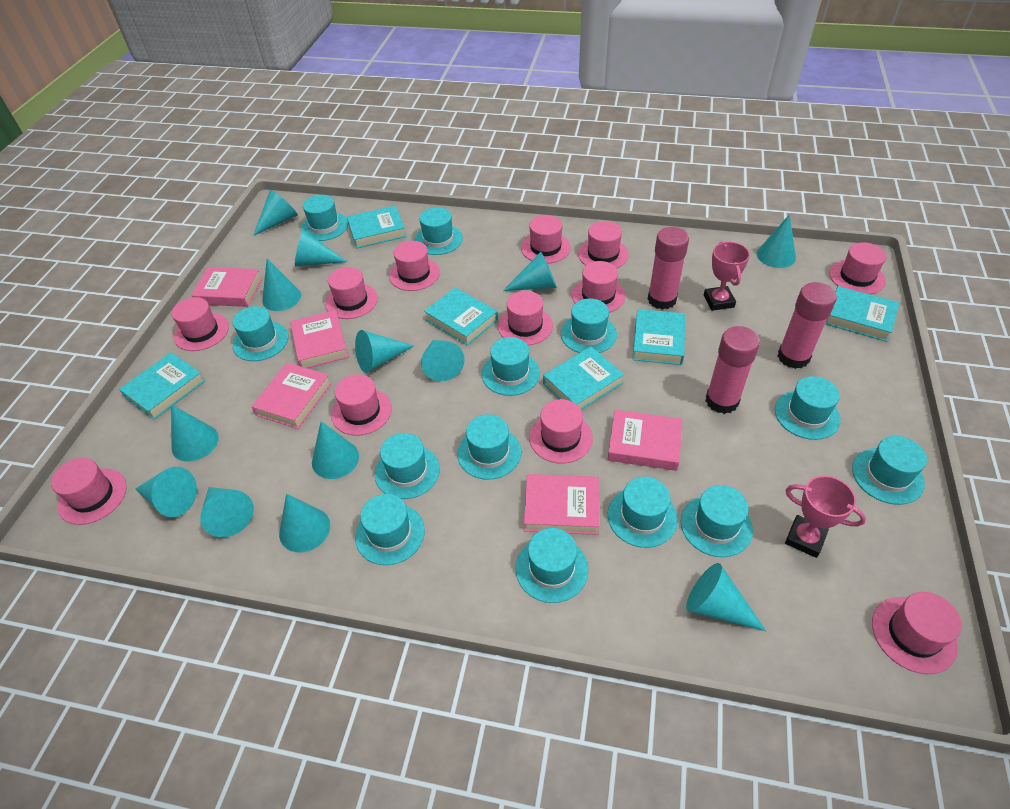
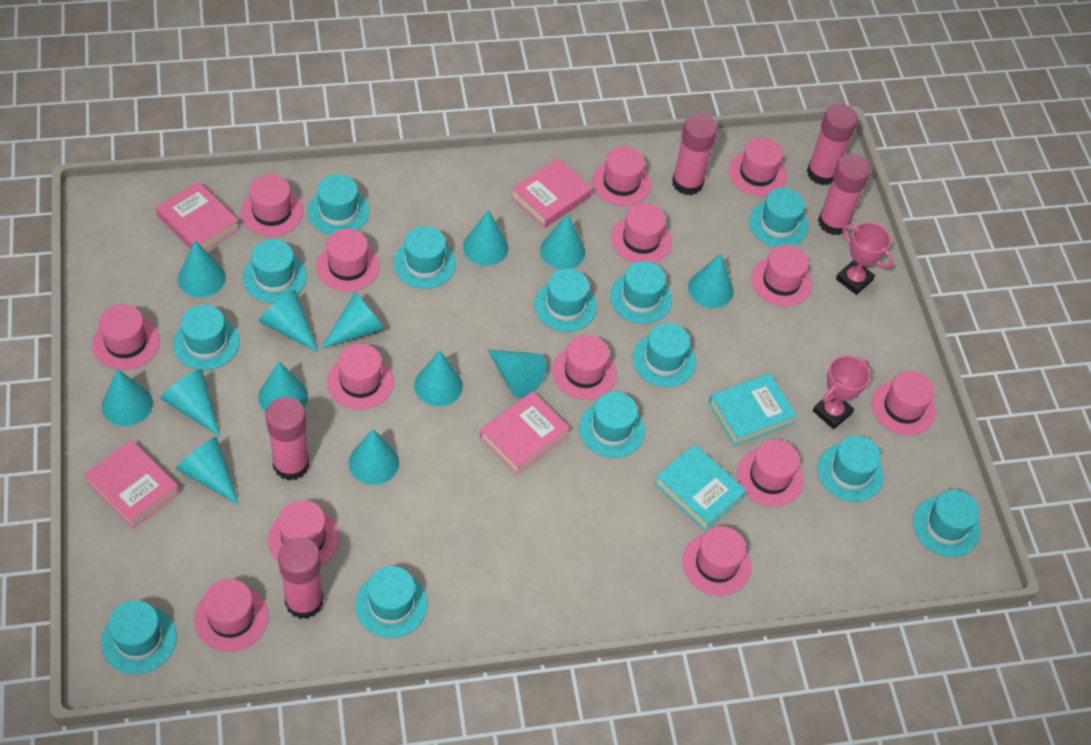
pink book: 5 -> 4
pink glue stick: 3 -> 5
pink hat: 12 -> 14
turquoise book: 6 -> 2

